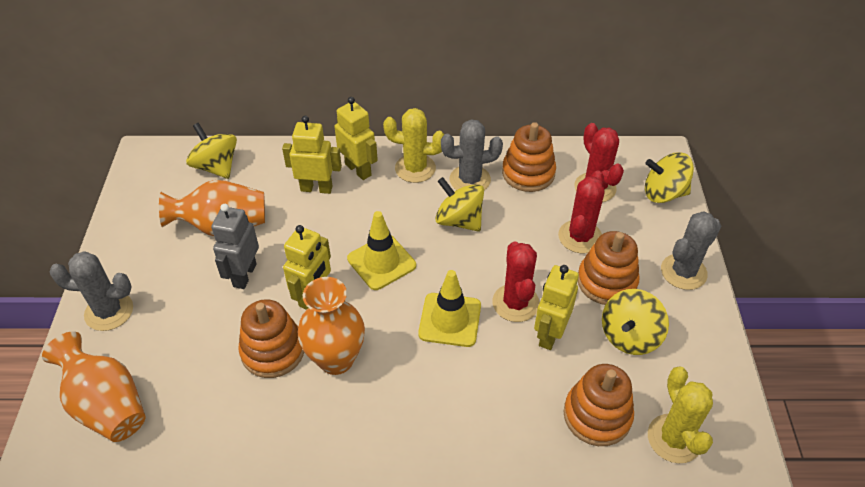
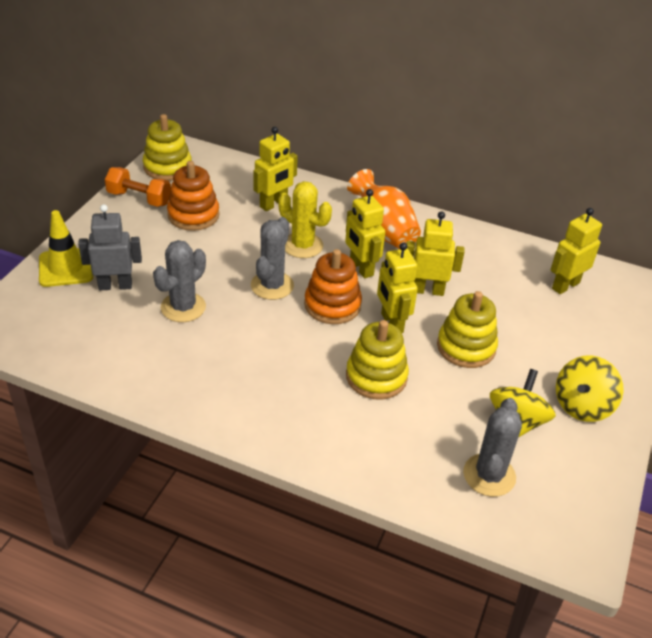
orange dumbbell: 0 -> 1
orange stacking toy: 4 -> 2
orange vase: 3 -> 1
red cactus: 3 -> 0
yellow cactus: 2 -> 1
yellow robot: 4 -> 5
yellow spinning top: 4 -> 2
yellow stacking toy: 0 -> 3
yellow traffic cone: 2 -> 1

